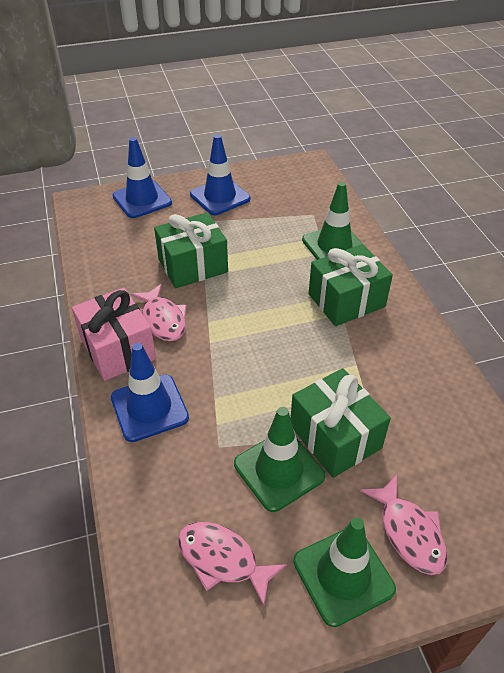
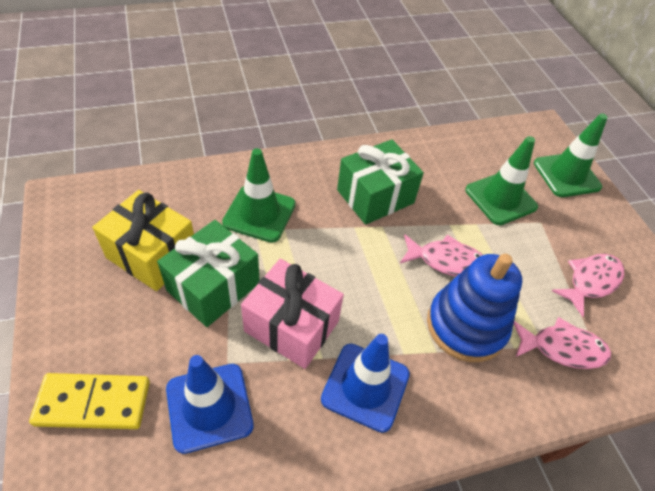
blue stacking toy: 0 -> 1
blue traffic cone: 3 -> 2
green gift: 3 -> 2
yellow domino: 0 -> 1
yellow gift: 0 -> 1

